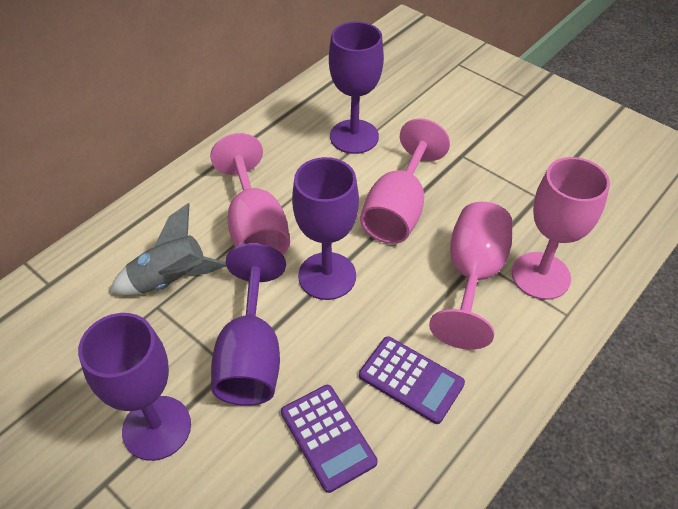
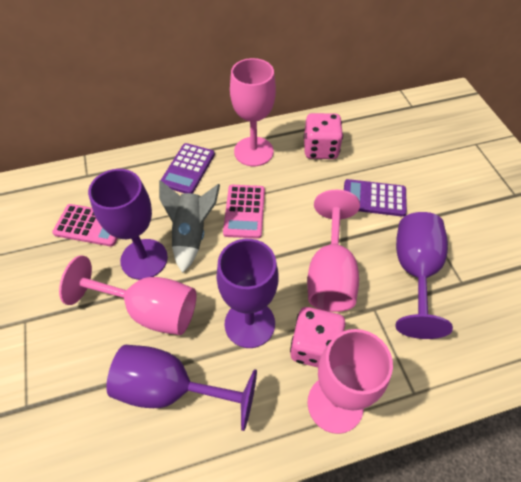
pink calculator: 0 -> 2
pink dice: 0 -> 2

